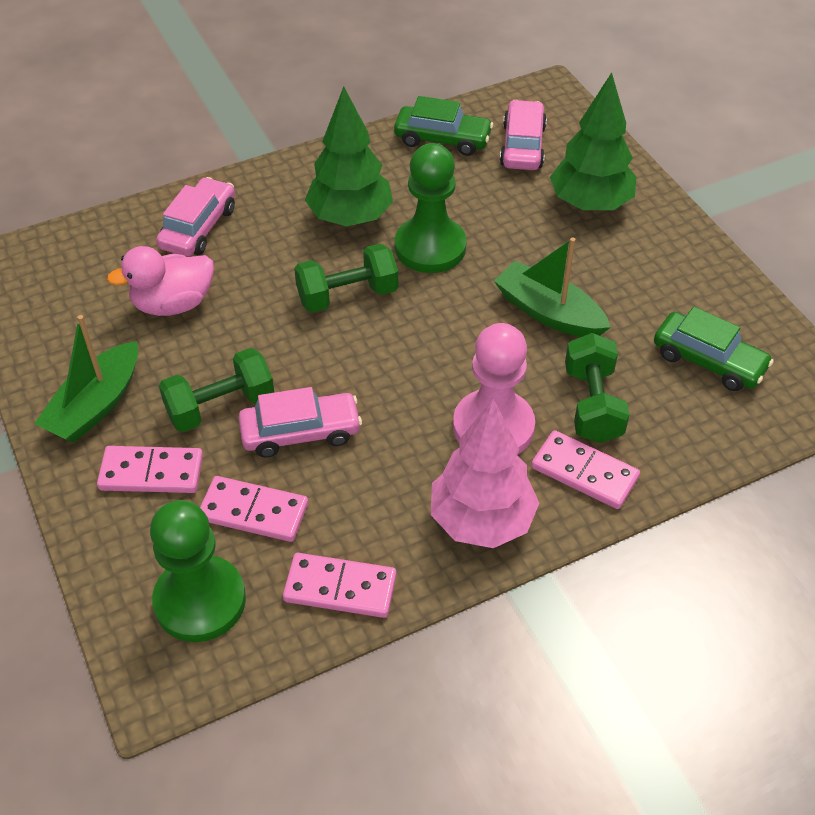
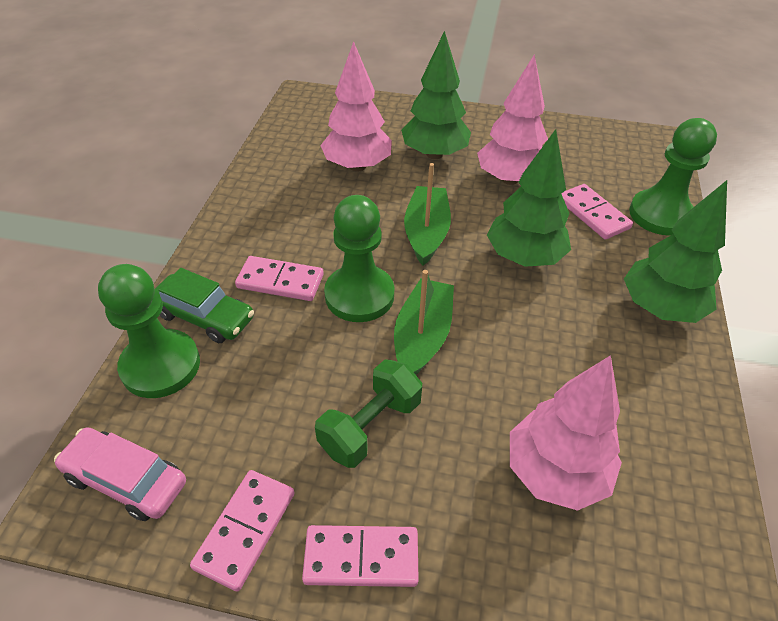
green car: 2 -> 1
green dumbbell: 3 -> 1
green pawn: 2 -> 3
green tree: 2 -> 3
pink car: 3 -> 1
pink duck: 1 -> 0
pink pawn: 1 -> 0
pink tree: 1 -> 3

